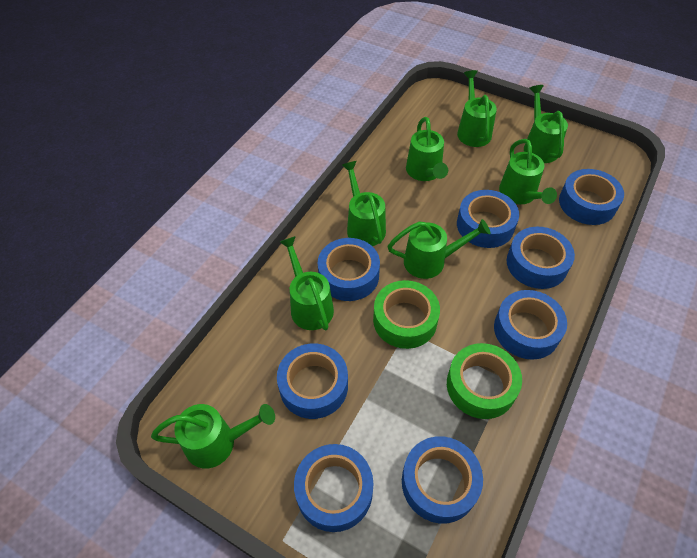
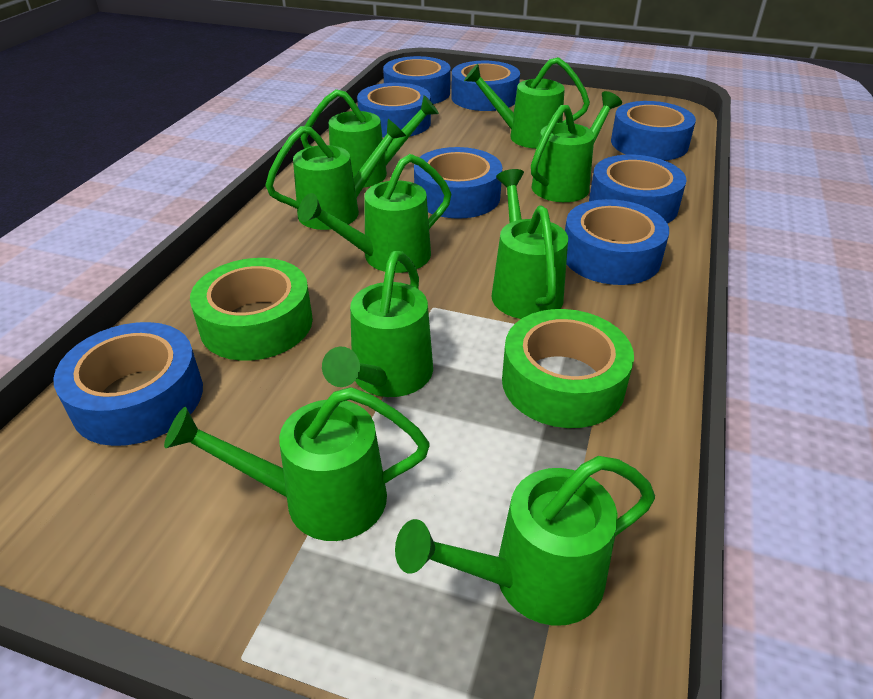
green watering can: 8 -> 9

